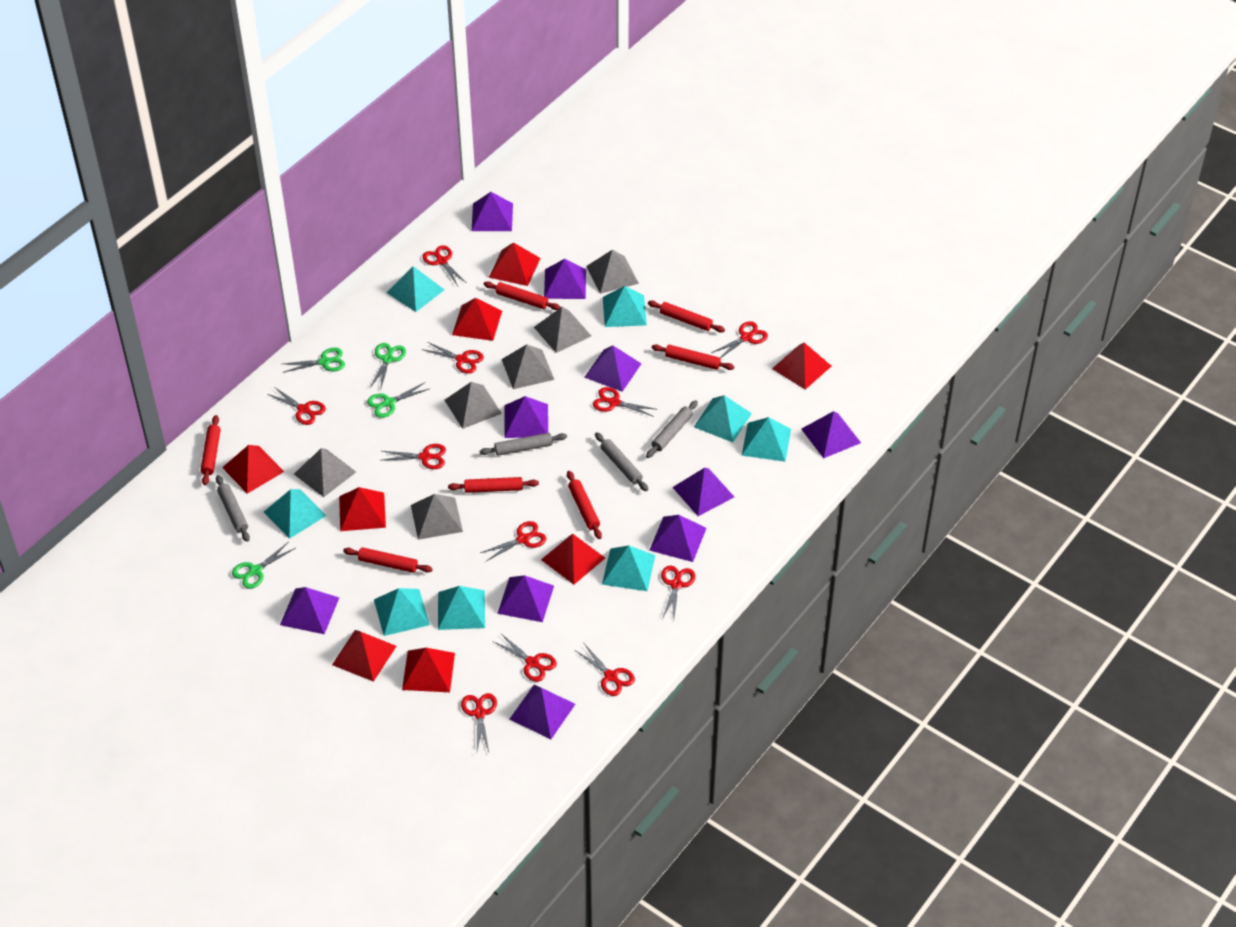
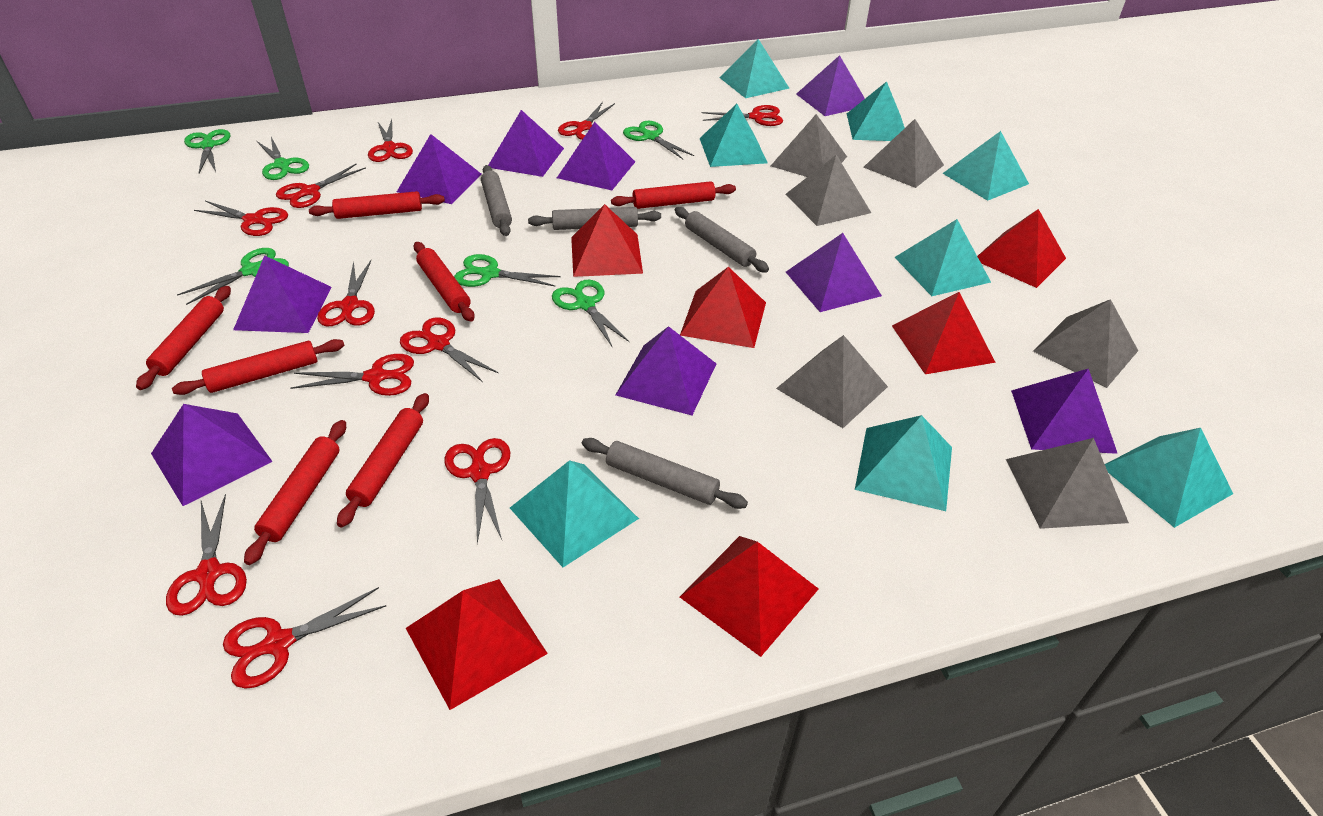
green scissors: 4 -> 6
purple pyramid: 10 -> 9
red pyramid: 8 -> 6

